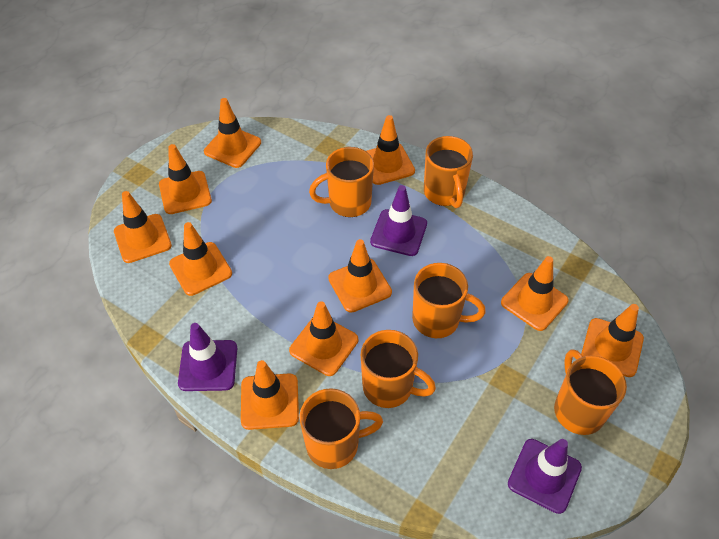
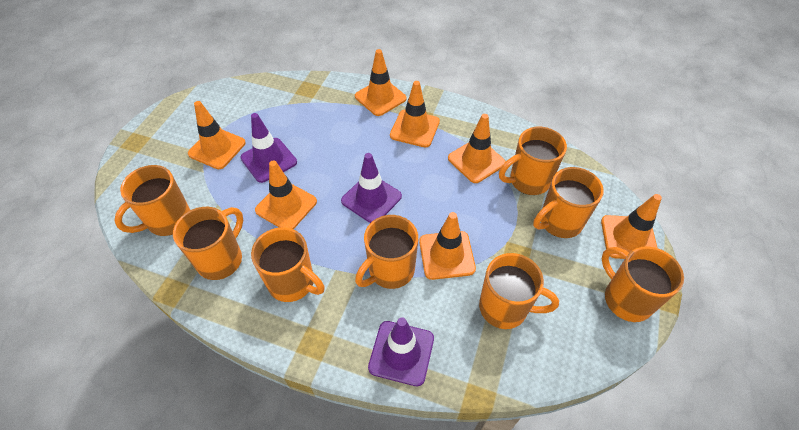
orange mug: 6 -> 8
orange traffic cone: 10 -> 7

